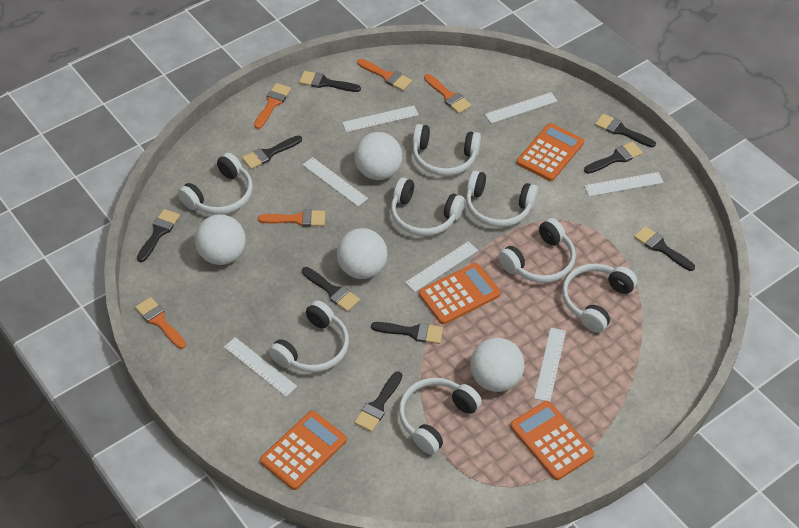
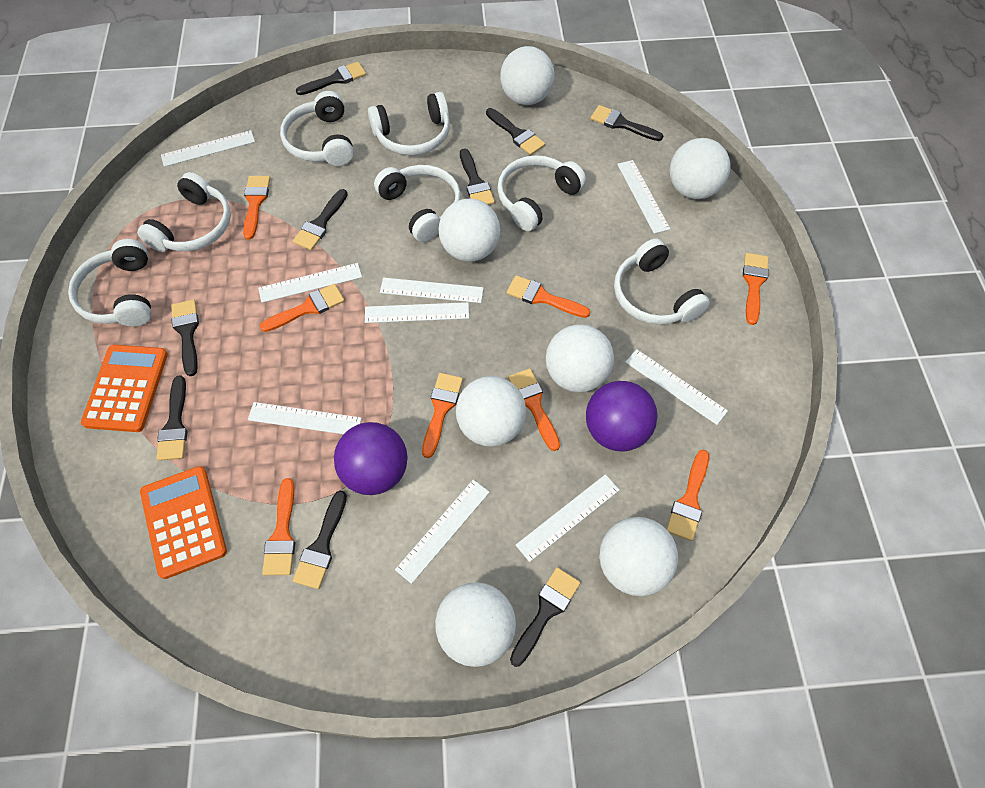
orange brush: 5 -> 8
orange calculator: 4 -> 2
purple ball: 0 -> 2
white ball: 4 -> 7
white headphones: 8 -> 7
white ruler: 7 -> 9

